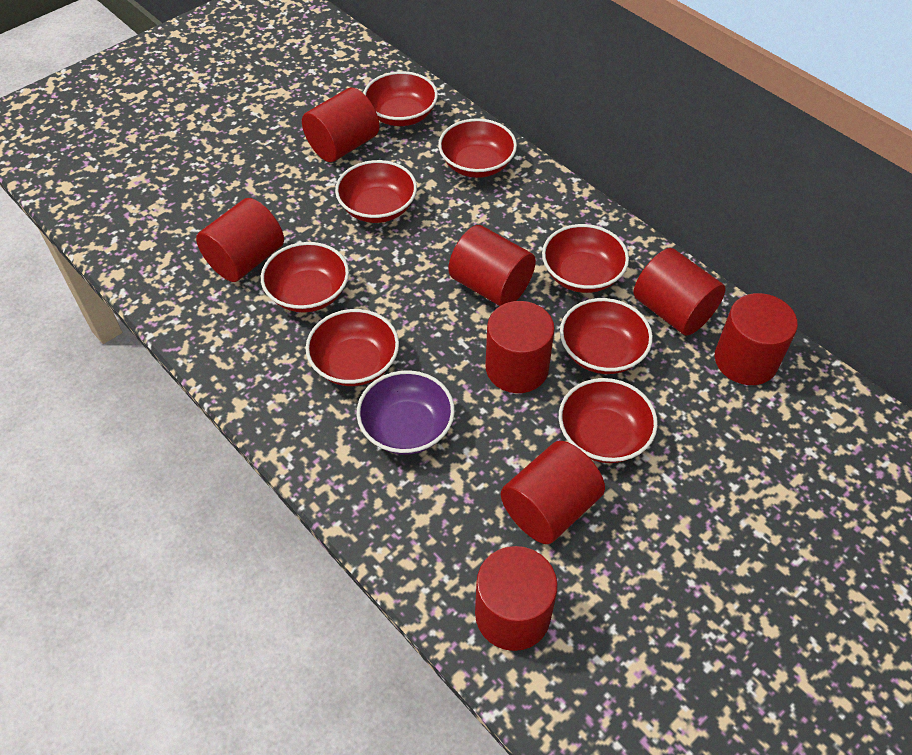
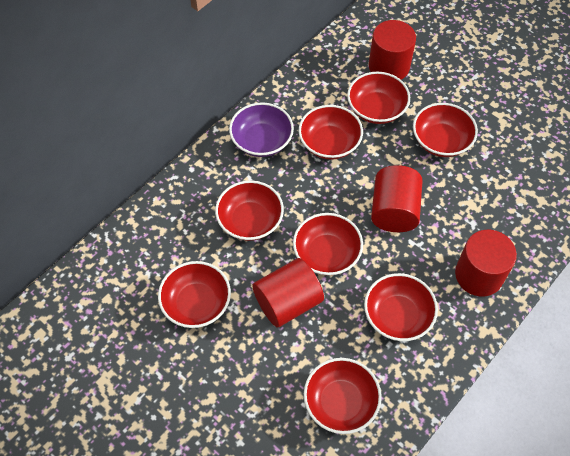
red cylinder: 8 -> 4

